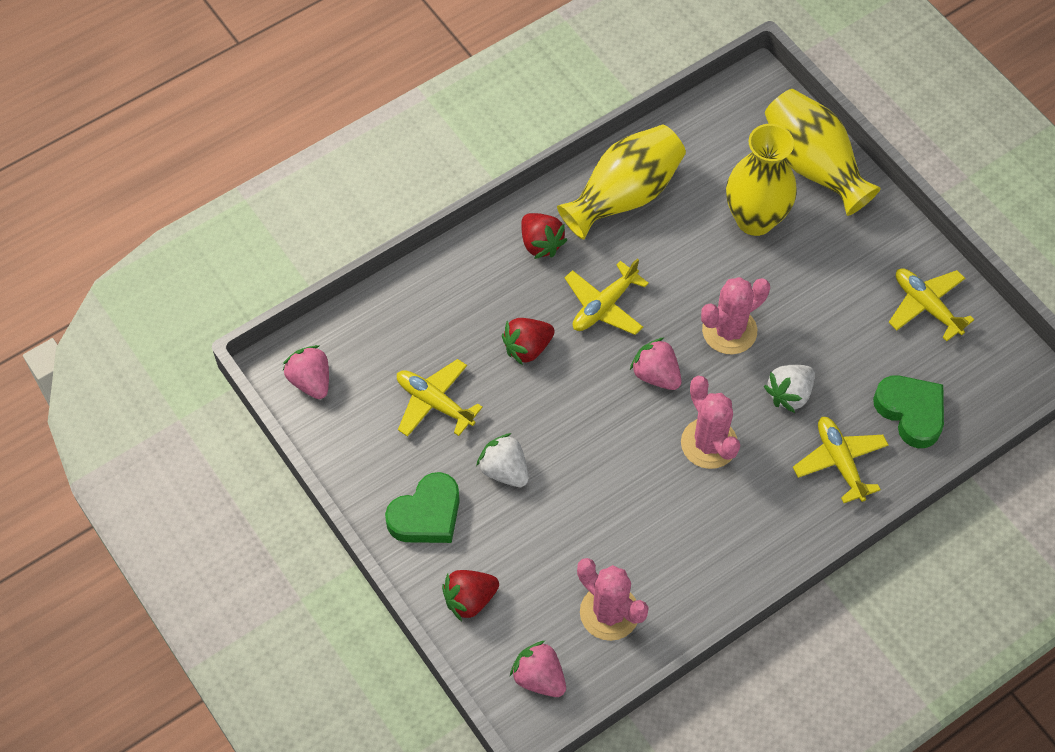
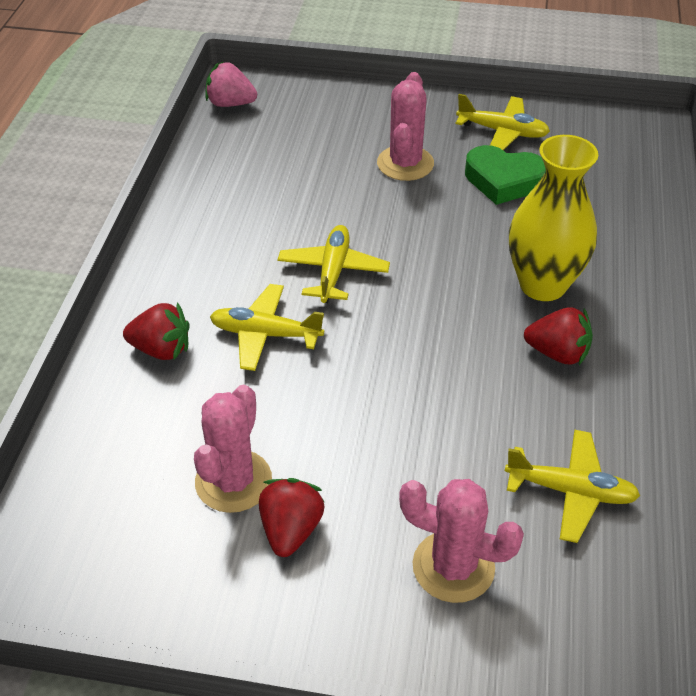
green heart: 2 -> 1
pink strawberry: 3 -> 1
white strawberry: 2 -> 0
yellow vase: 3 -> 1

